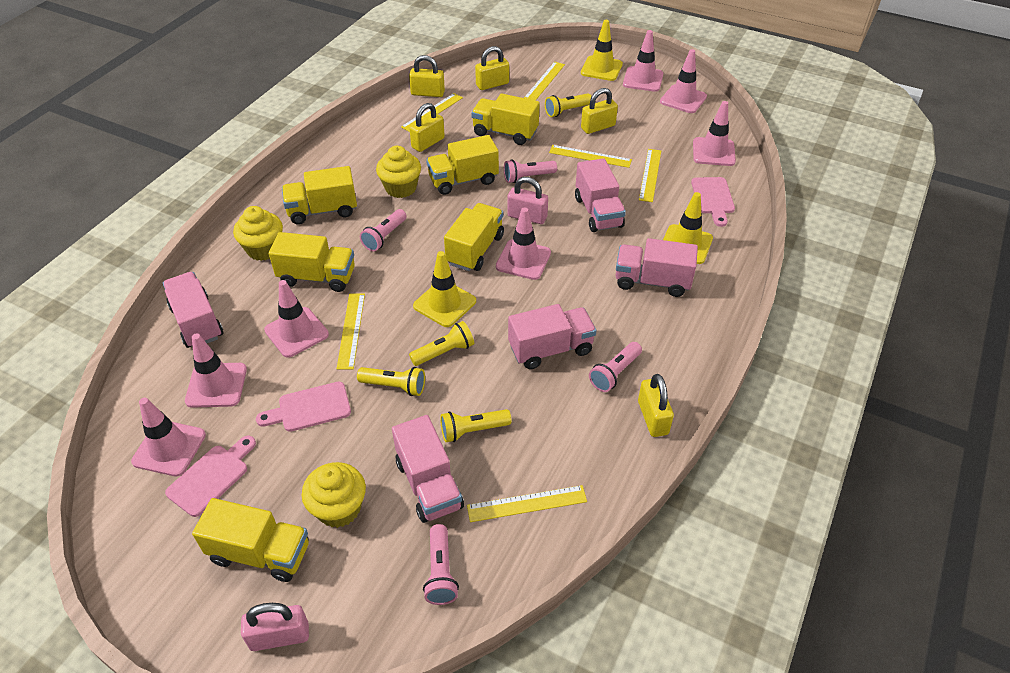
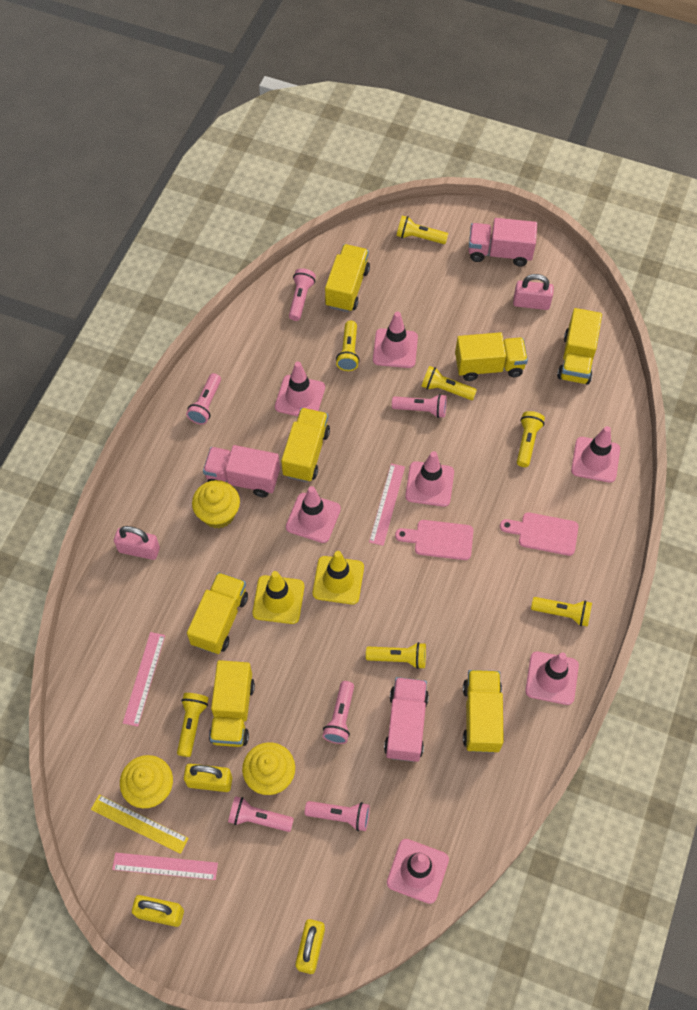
pink cutting board: 3 -> 2
pink flashlight: 4 -> 6
pink ruler: 0 -> 3
pink truck: 5 -> 3
yellow flashlight: 4 -> 7
yellow padlock: 5 -> 3
yellow ruler: 6 -> 1
yellow traffic cone: 3 -> 2
yellow truck: 6 -> 7

